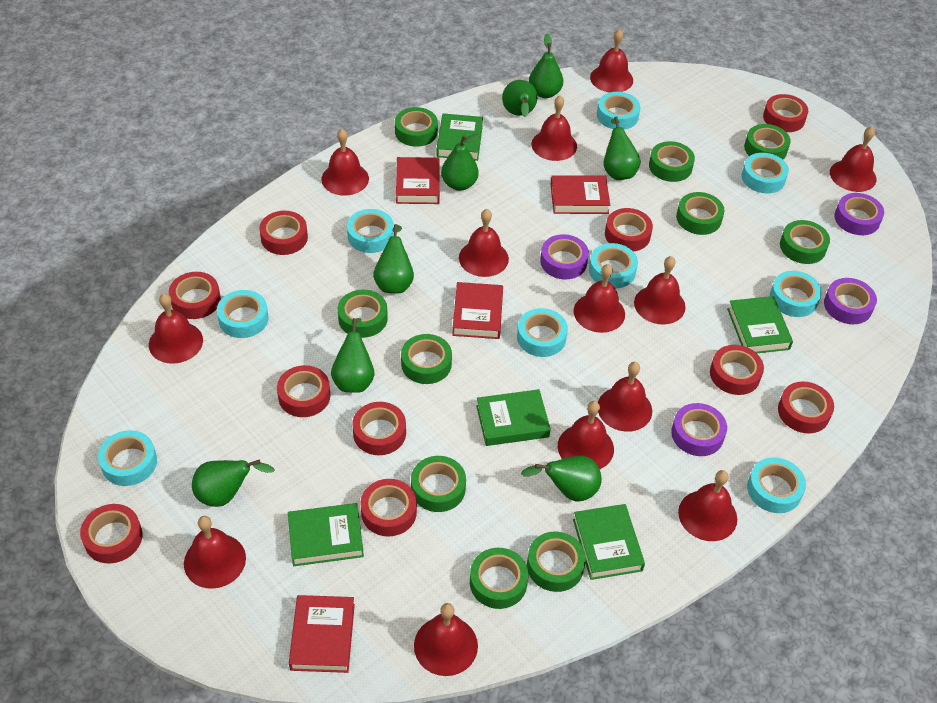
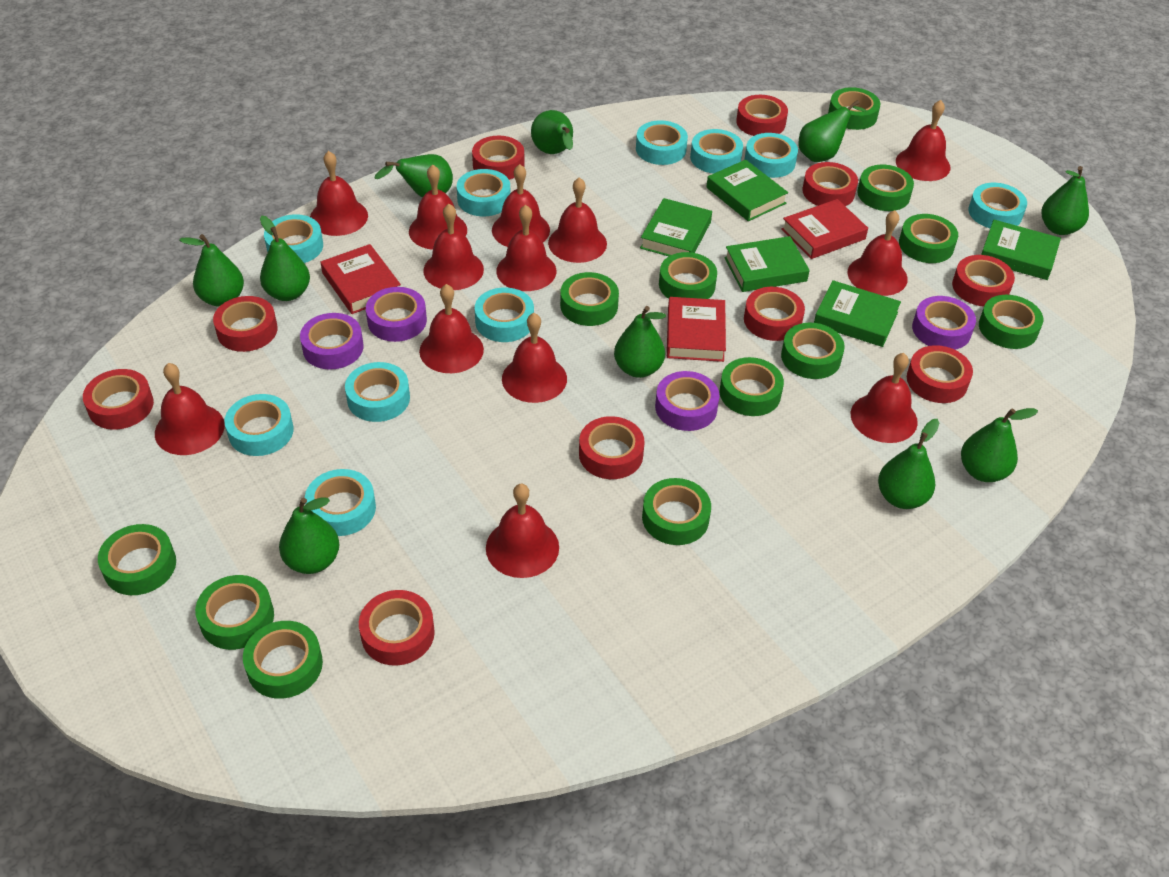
green pear: 8 -> 10
green tape: 10 -> 12
red book: 4 -> 3
turquoise tape: 9 -> 10

